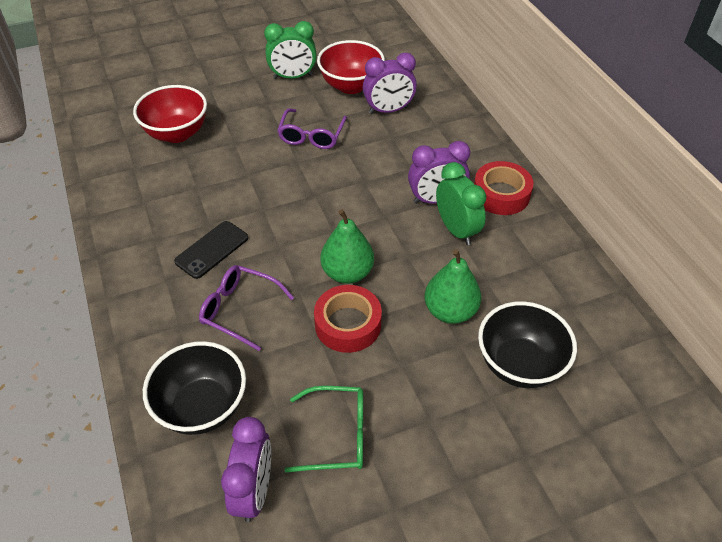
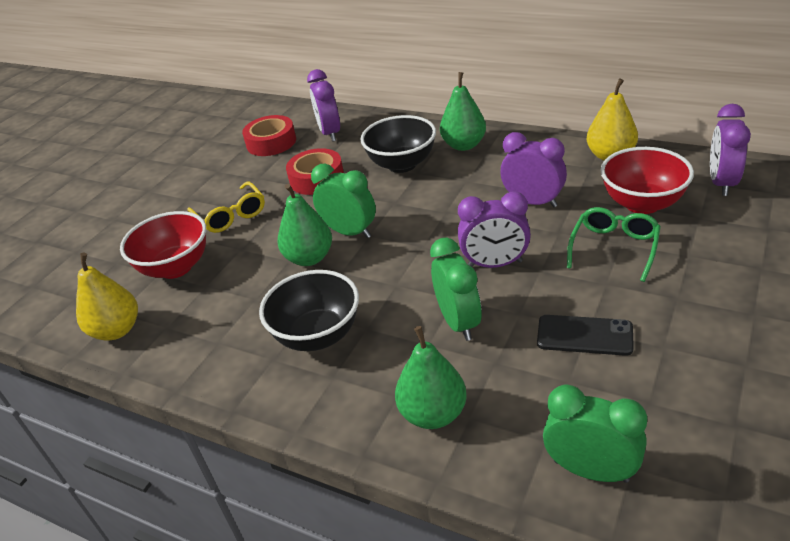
green clock: 2 -> 3
green pear: 2 -> 3
purple clock: 3 -> 4
purple glasses: 2 -> 0
yellow glasses: 0 -> 1
yellow pear: 0 -> 2

